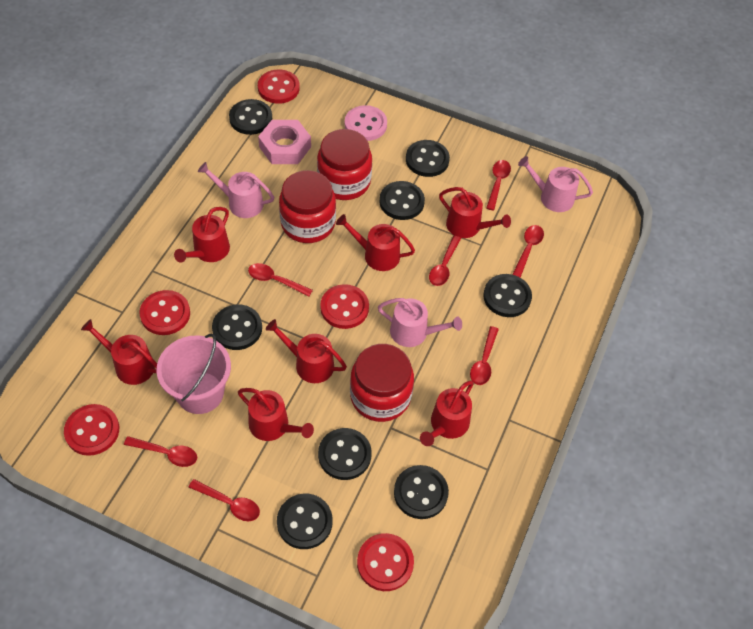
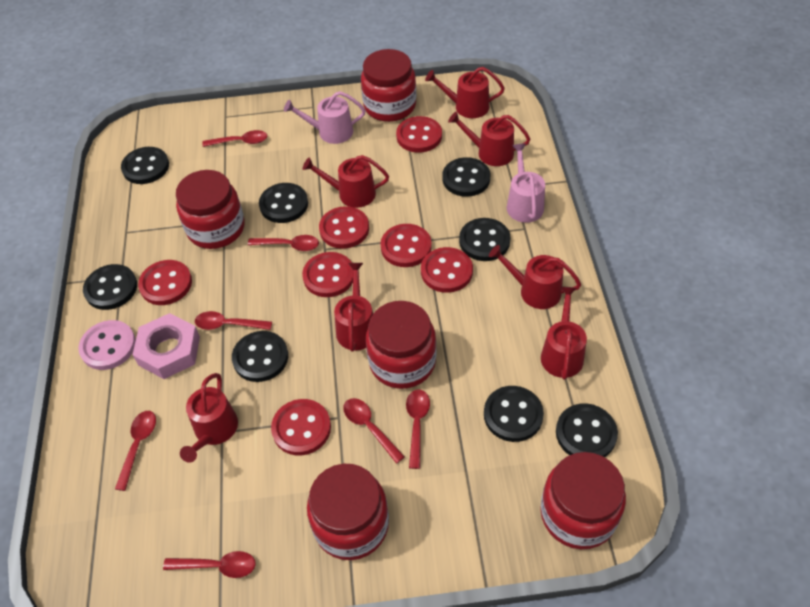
pink bucket: 1 -> 0
pink watering can: 3 -> 2
red button: 5 -> 7
red jar: 3 -> 5

